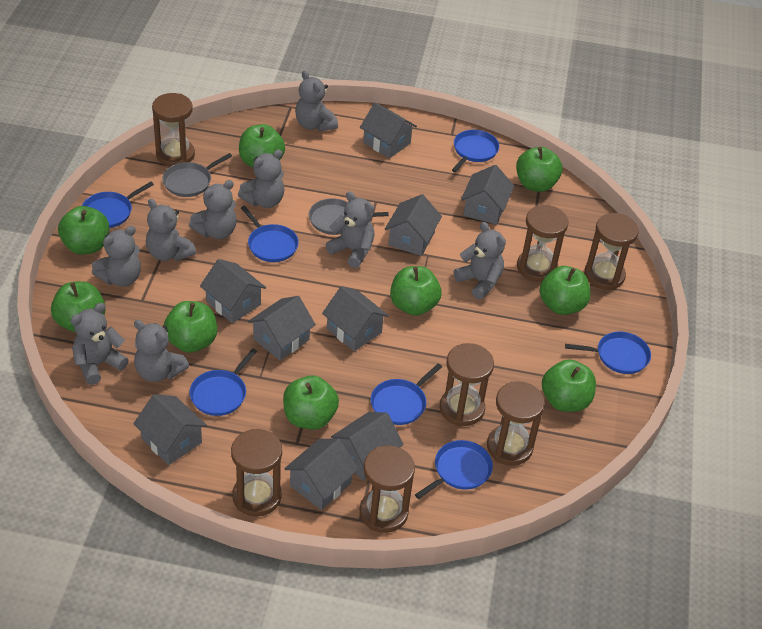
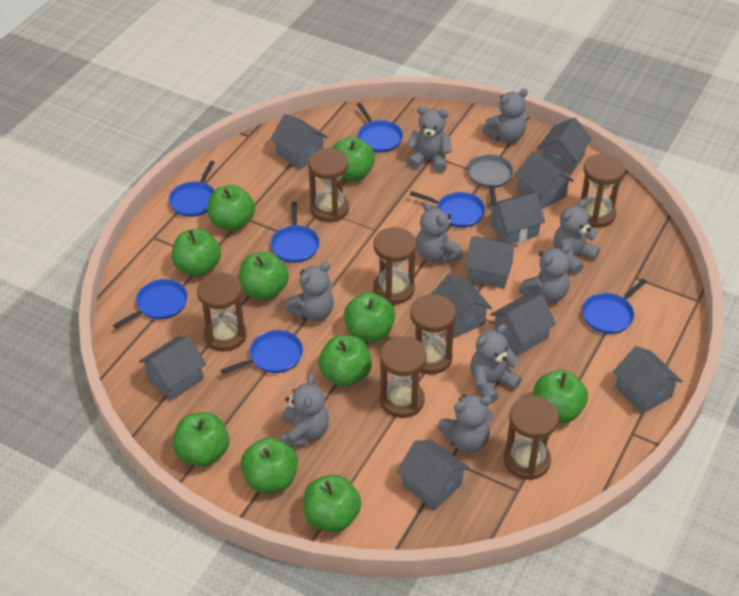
green apple: 9 -> 10
grey house: 9 -> 10
grey pan: 2 -> 1

